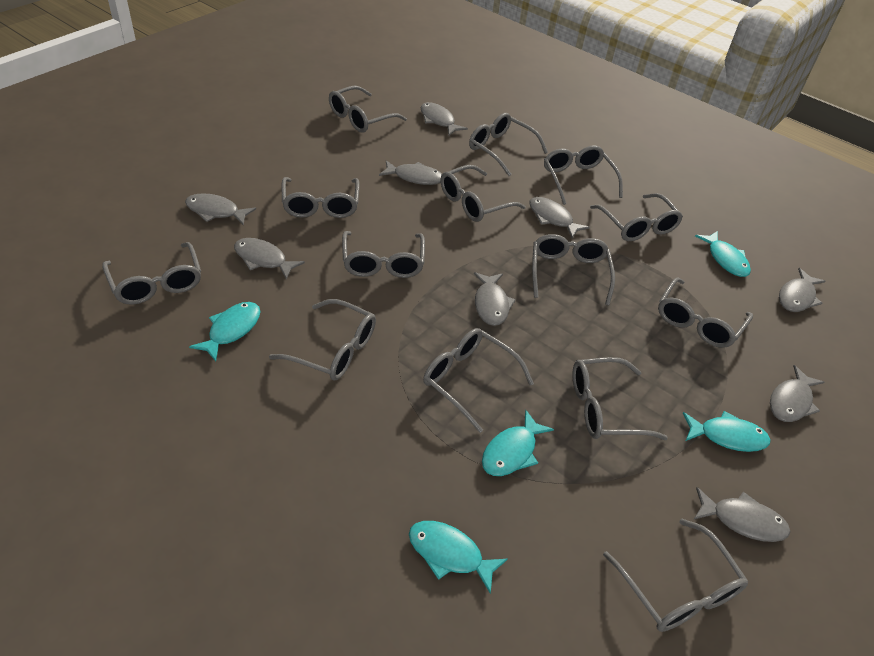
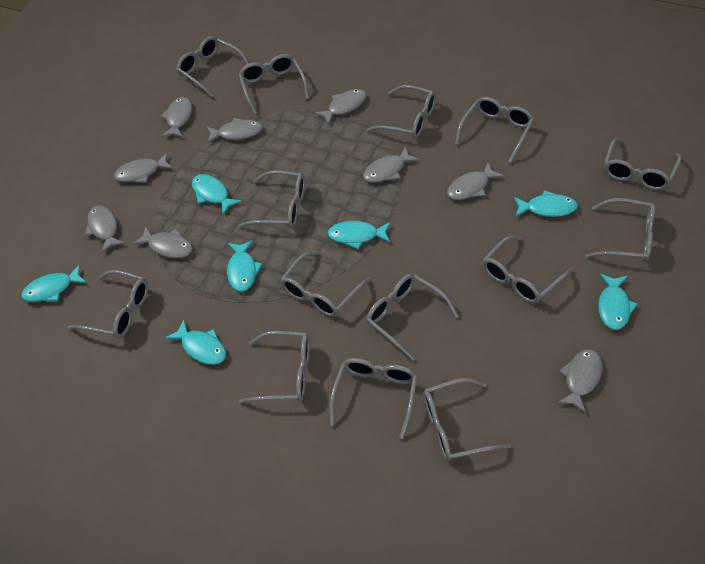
turquoise fish: 5 -> 7

